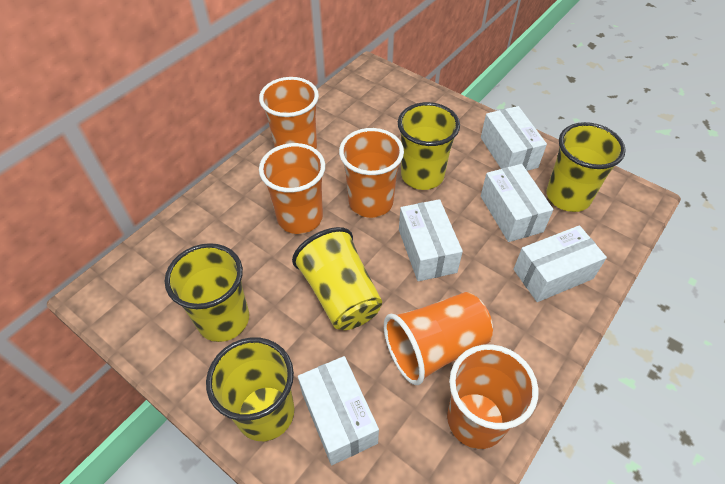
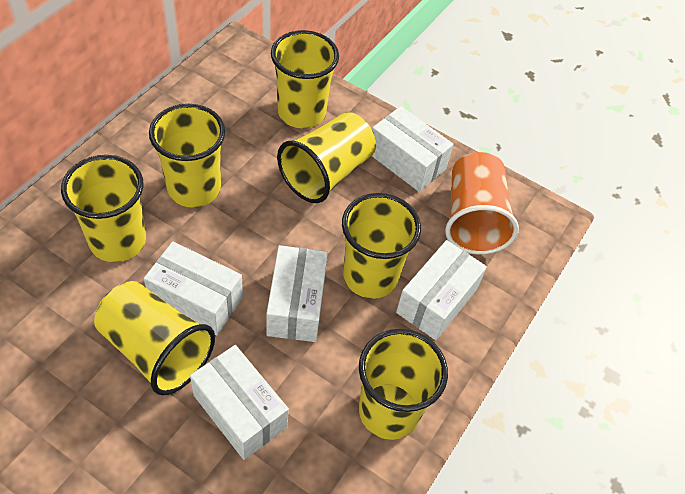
orange cup: 5 -> 1
yellow cup: 5 -> 7

